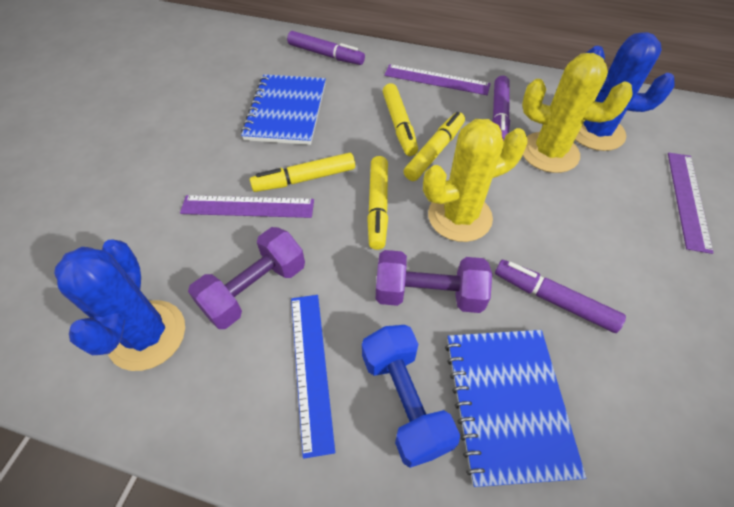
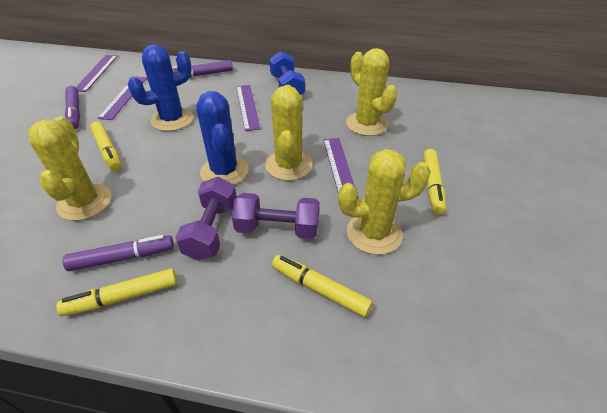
blue notebook: 2 -> 0
blue ruler: 1 -> 0
purple ruler: 3 -> 4
yellow cactus: 2 -> 4

